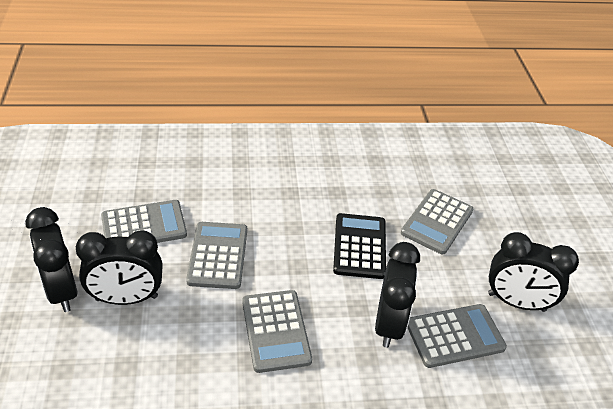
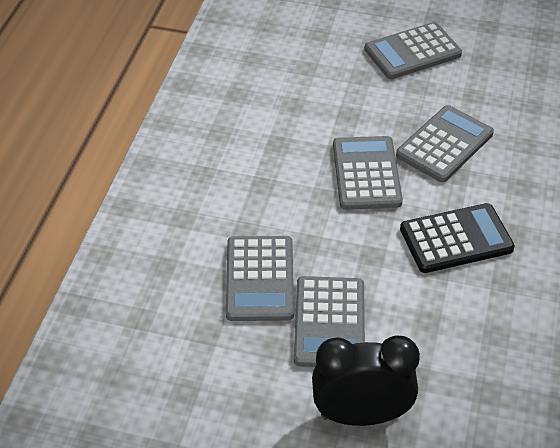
black clock: 4 -> 1

